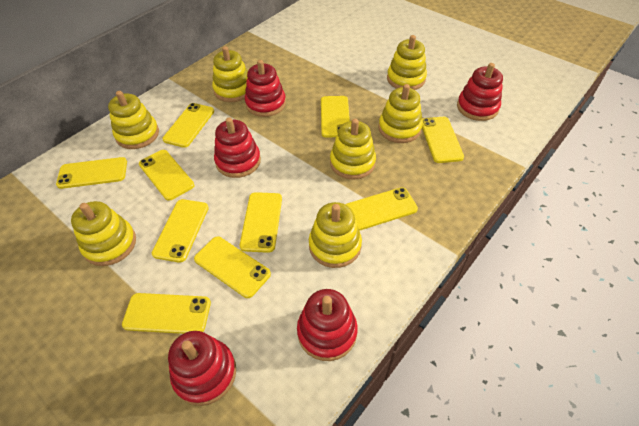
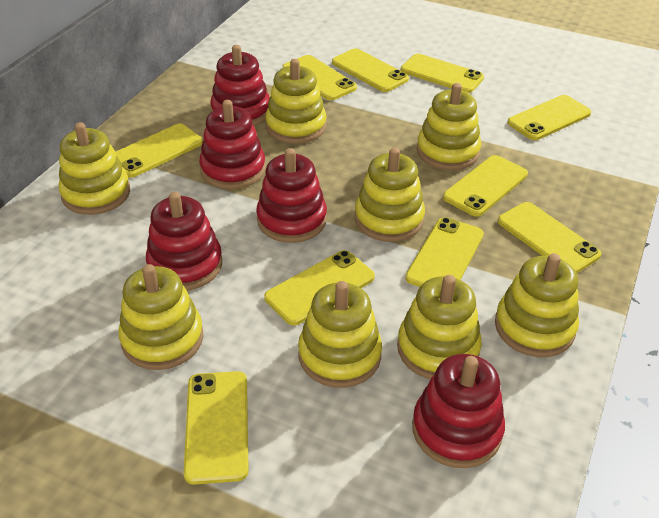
yellow stacking toy: 7 -> 8

